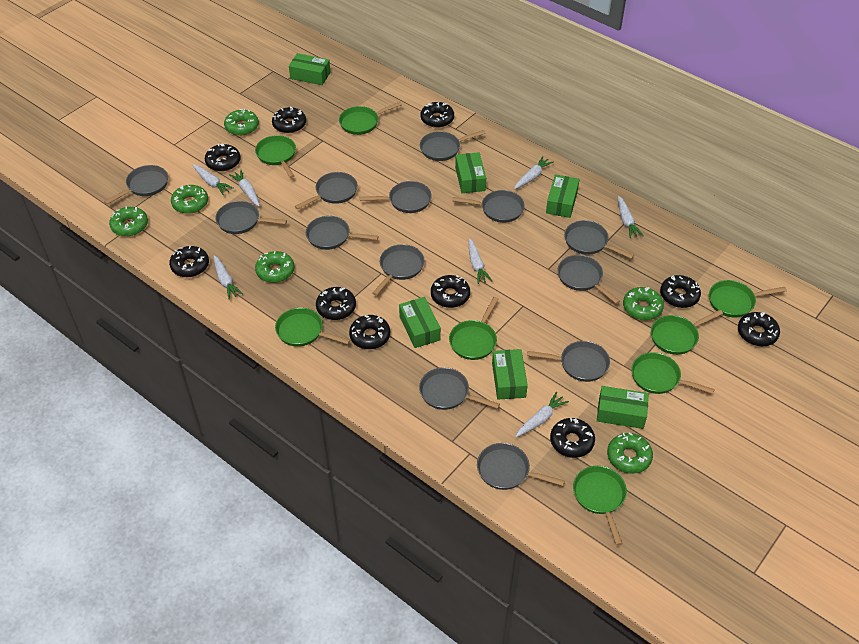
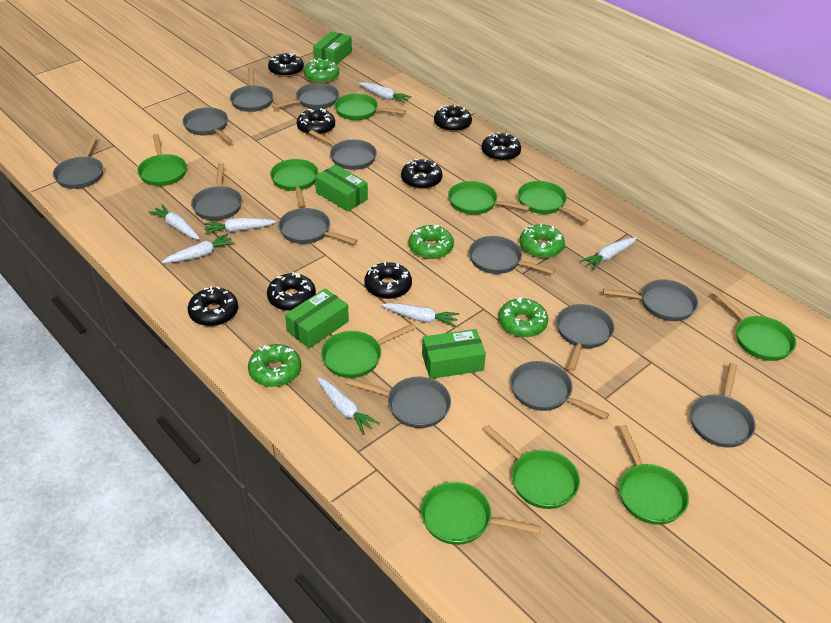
black donut: 10 -> 8
green box: 6 -> 4
green donut: 6 -> 5
green pan: 8 -> 10

